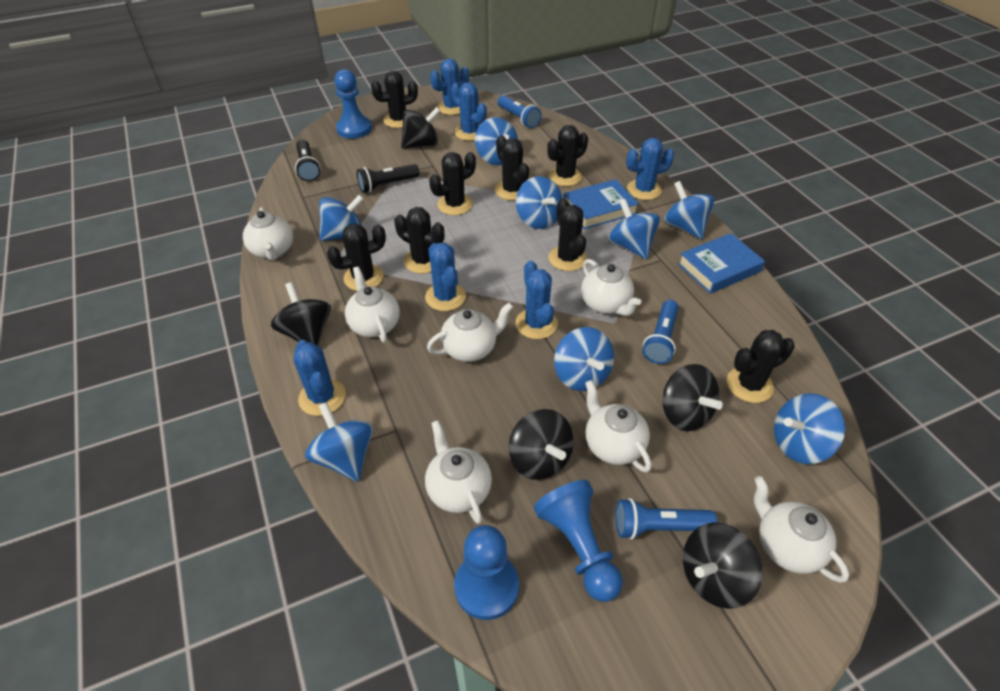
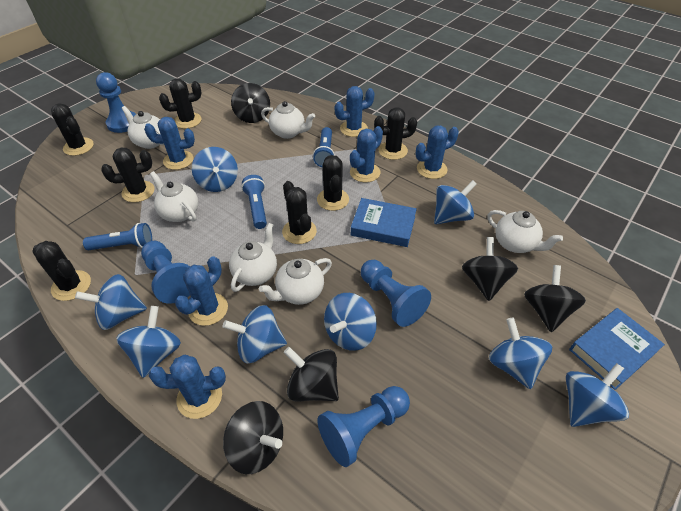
black cactus: 8 -> 7
black flashlight: 2 -> 0
blue pawn: 3 -> 4
white teapot: 7 -> 6

